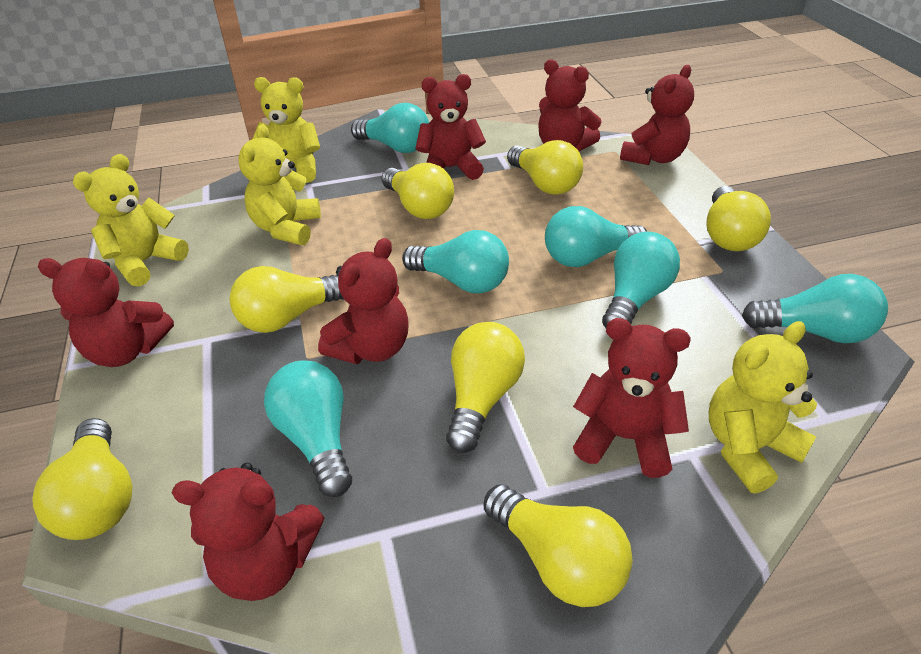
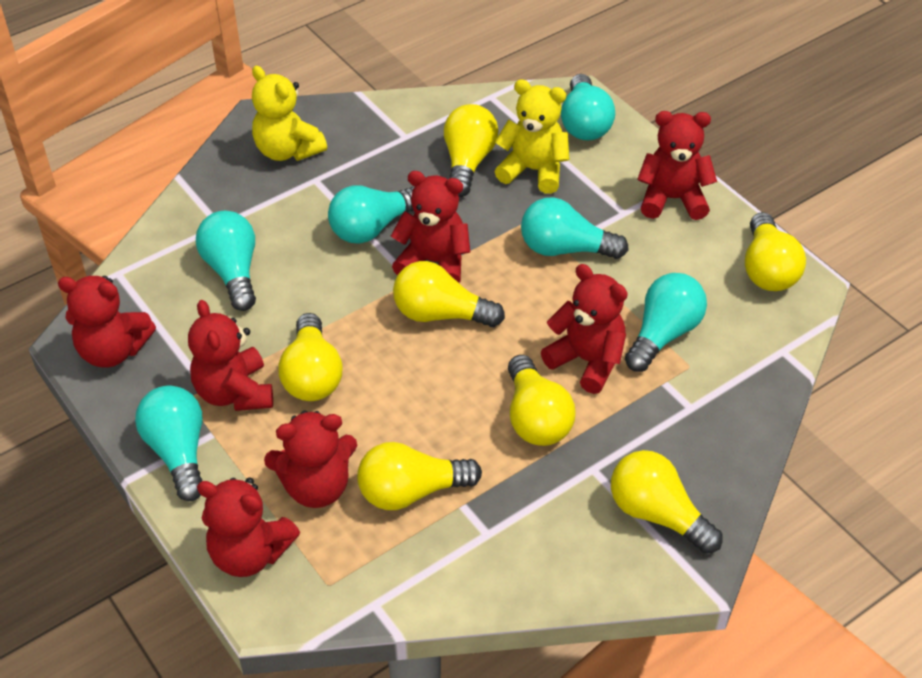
yellow teddy bear: 4 -> 2

